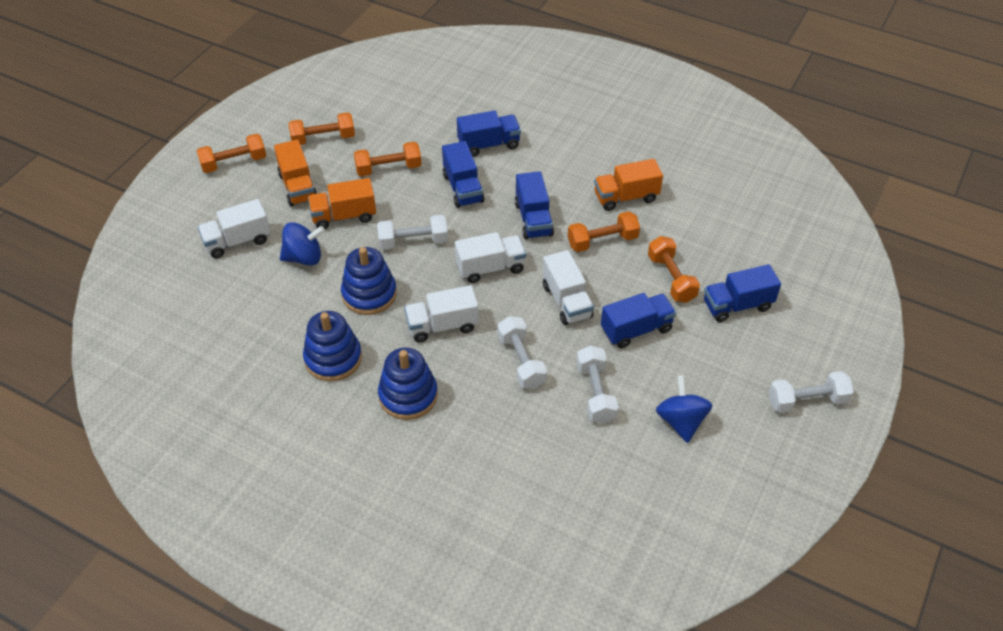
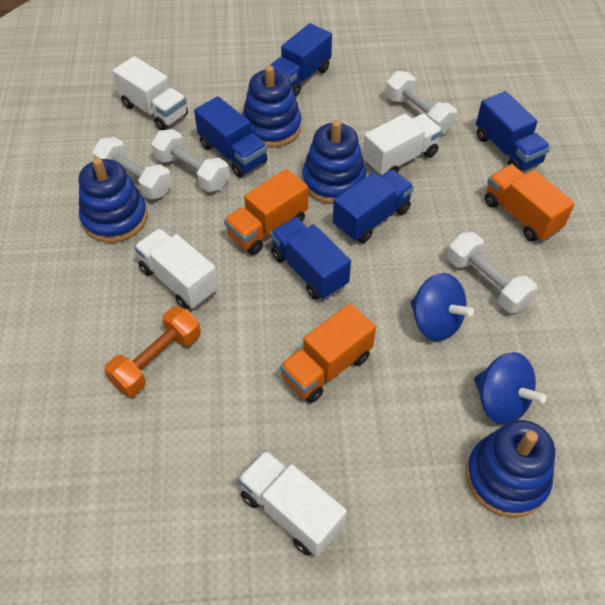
blue stacking toy: 3 -> 4
orange dumbbell: 5 -> 1

